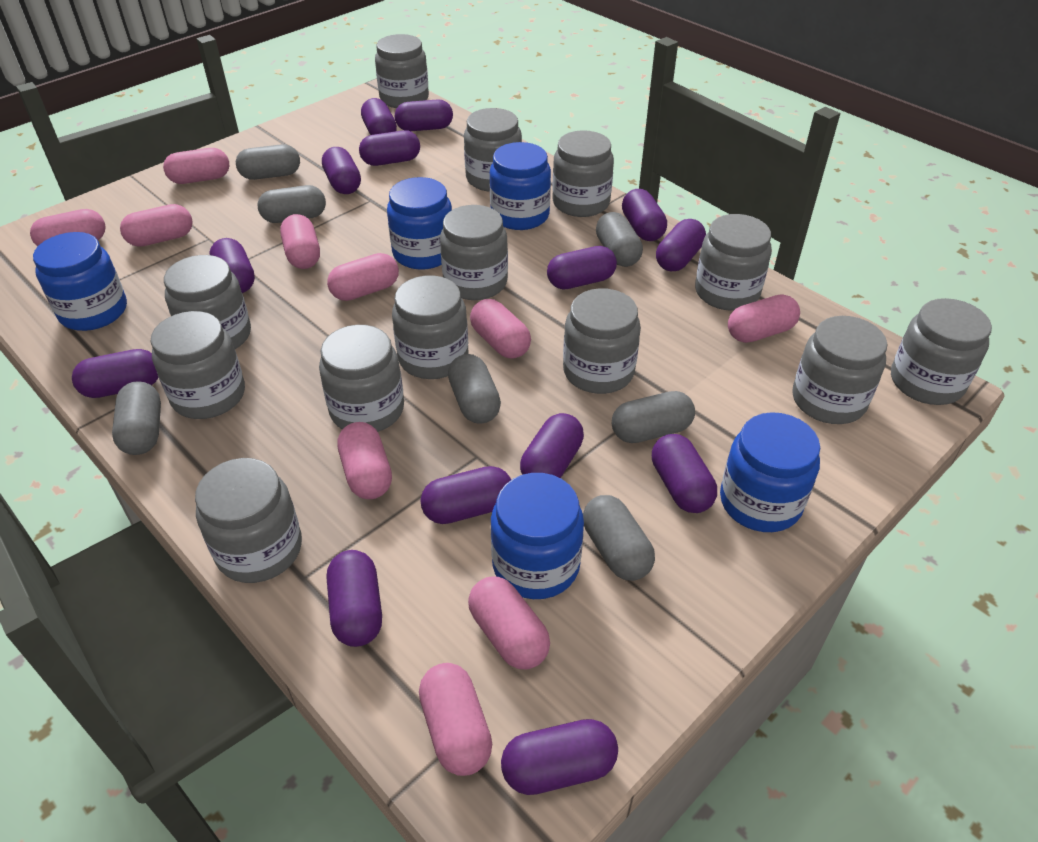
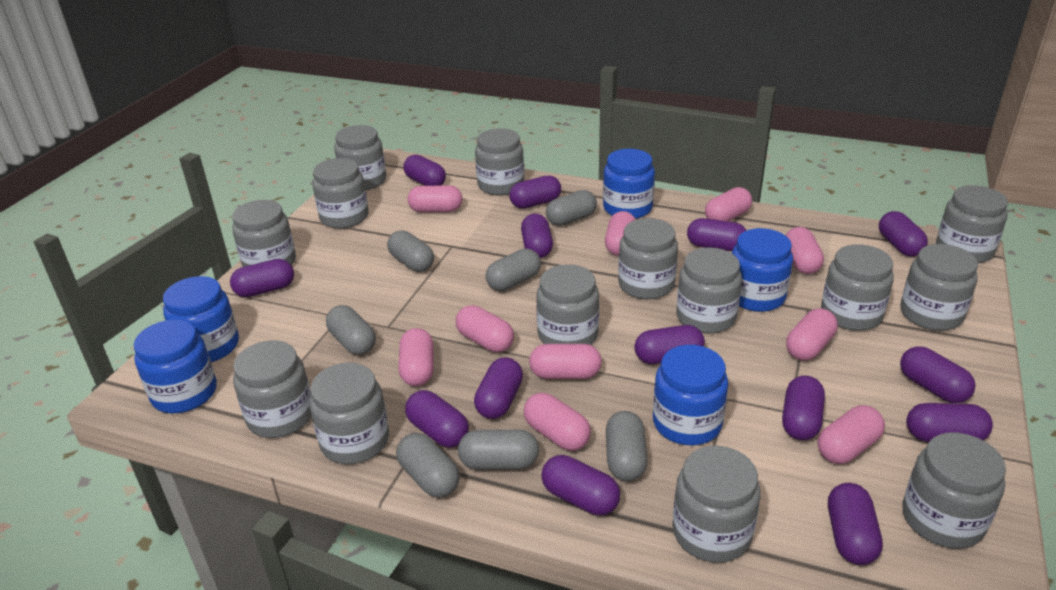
grey jar: 13 -> 14

